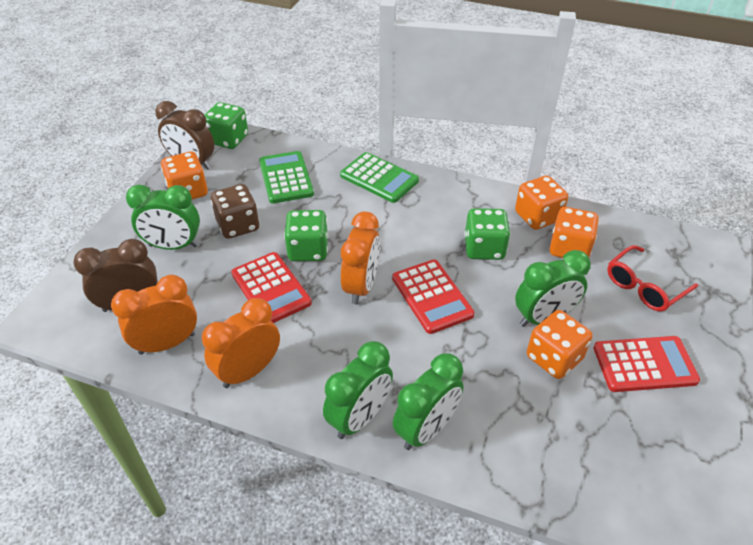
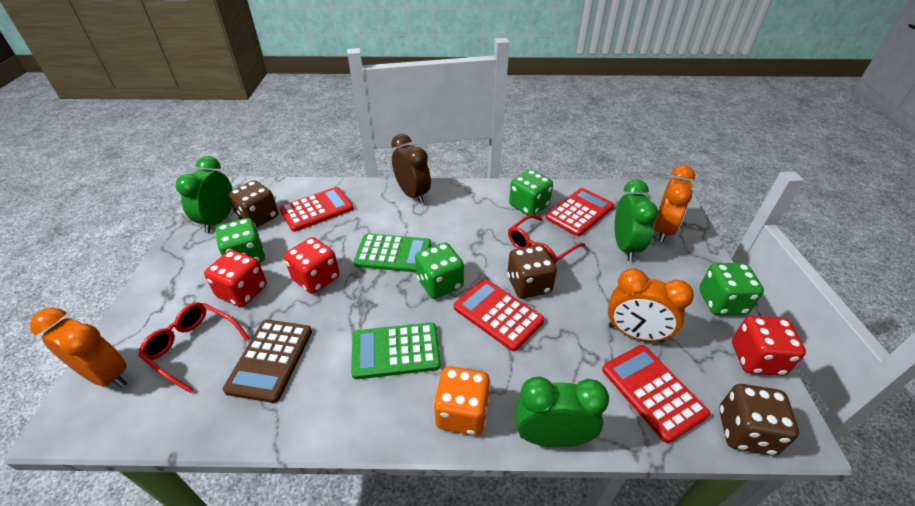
brown calculator: 0 -> 1
brown clock: 2 -> 1
brown dice: 1 -> 3
green clock: 4 -> 3
green dice: 3 -> 4
orange dice: 4 -> 1
red calculator: 3 -> 4
red dice: 0 -> 3
red glasses: 1 -> 2

